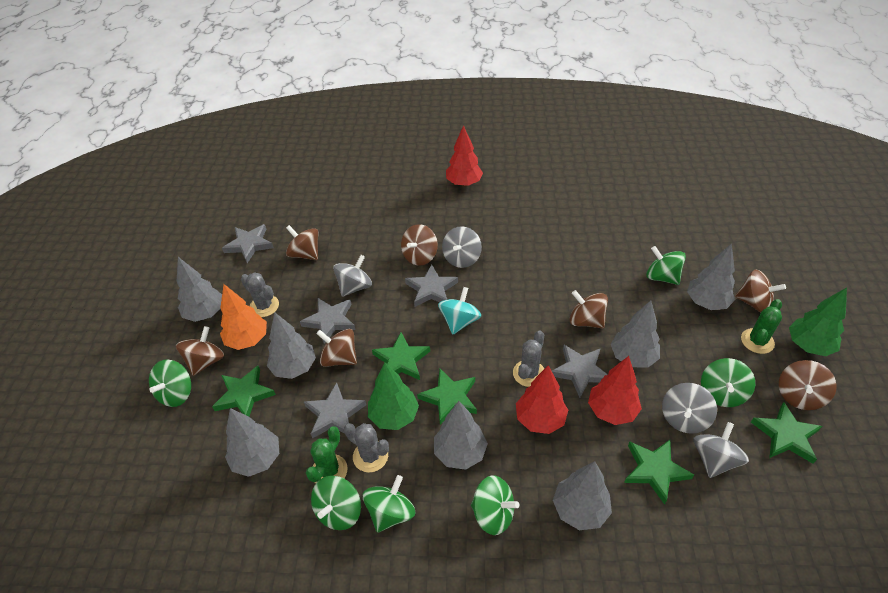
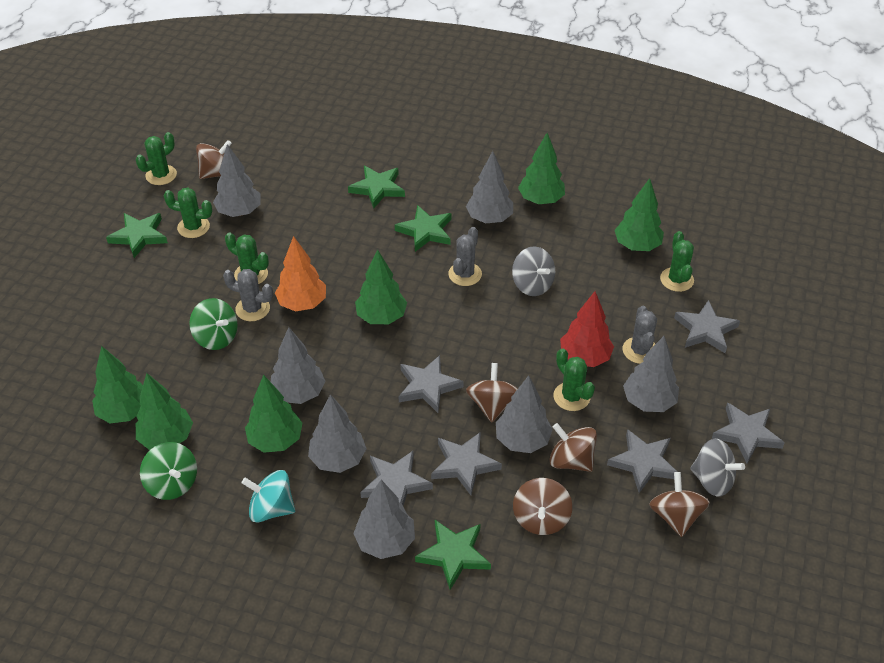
brown spinning top: 7 -> 5
green cactus: 2 -> 5
green spinning top: 6 -> 2
green star: 5 -> 4
green tree: 2 -> 6
grey spinning top: 4 -> 2
grey star: 5 -> 6
red tree: 3 -> 1

